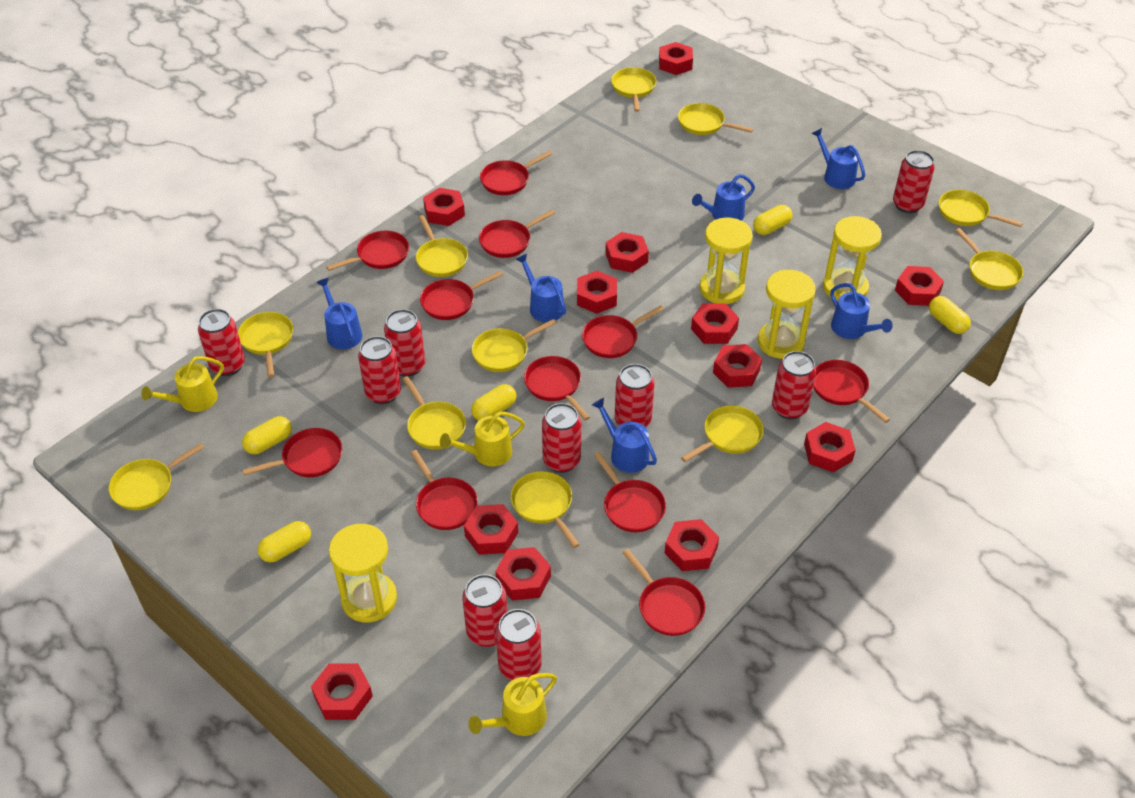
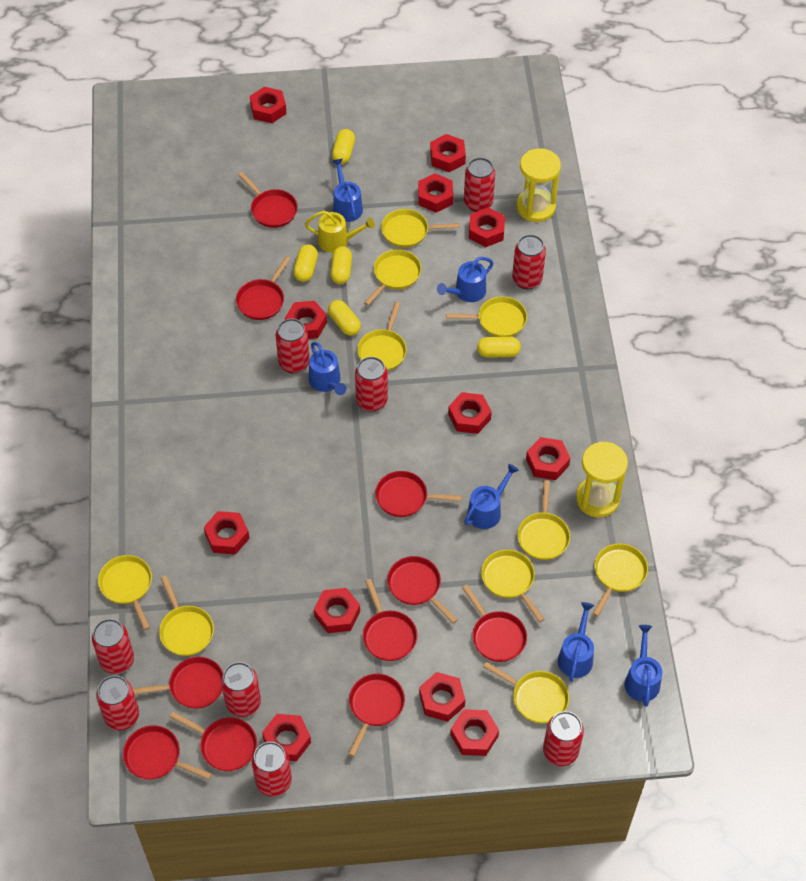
red pan: 11 -> 10
yellow hourglass: 4 -> 2
yellow pan: 11 -> 10
yellow watering can: 3 -> 1

